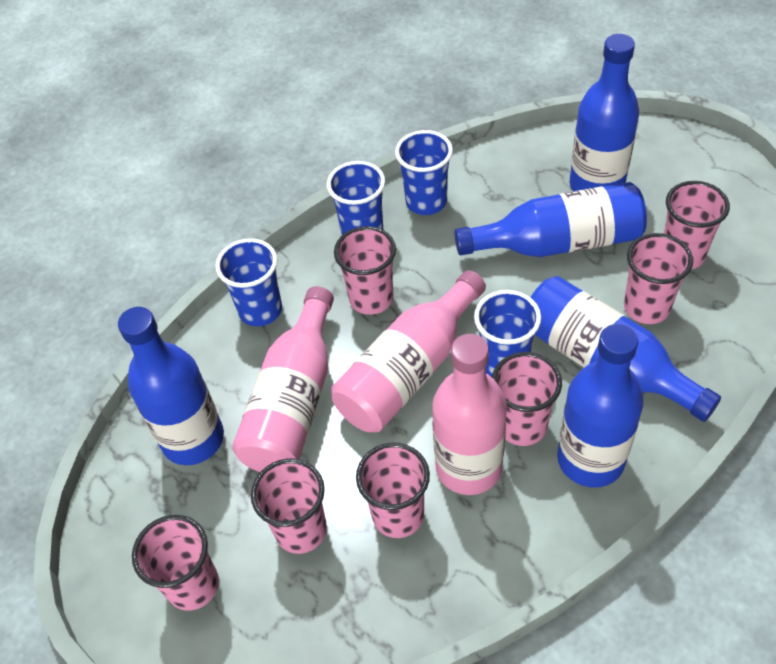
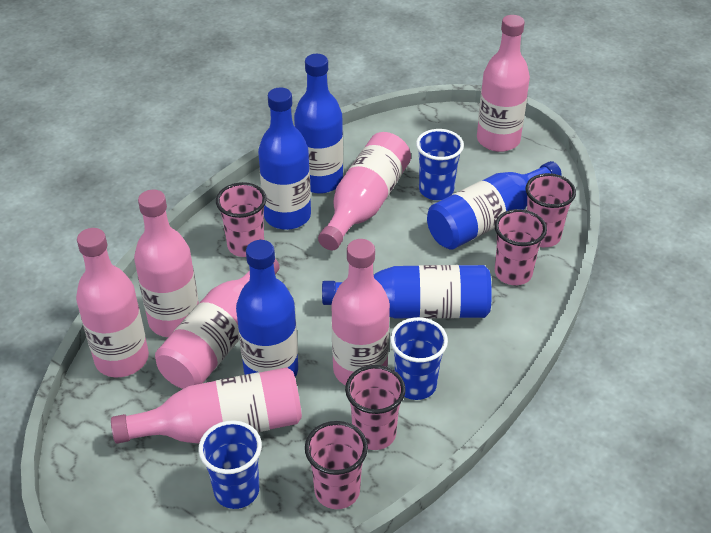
blue cup: 4 -> 3
pink bottle: 3 -> 7
pink cup: 7 -> 5

